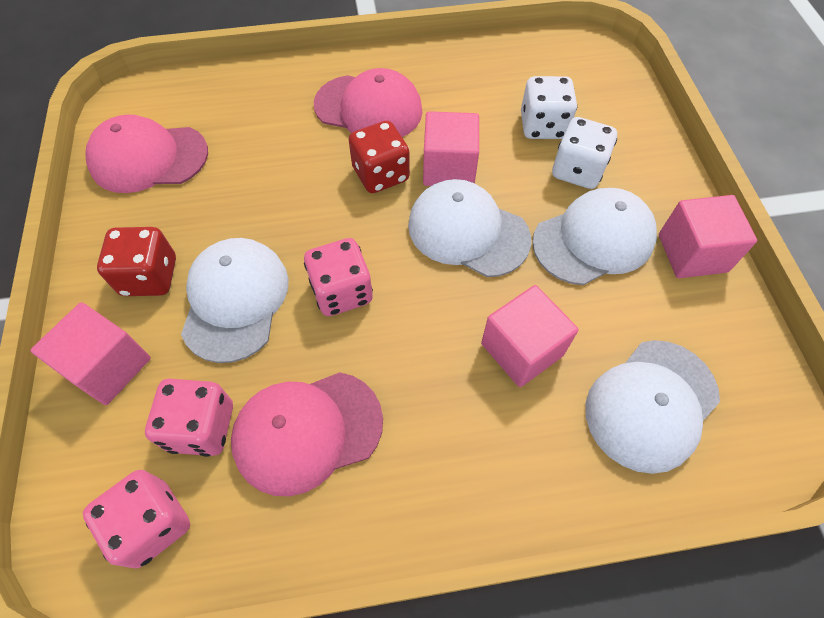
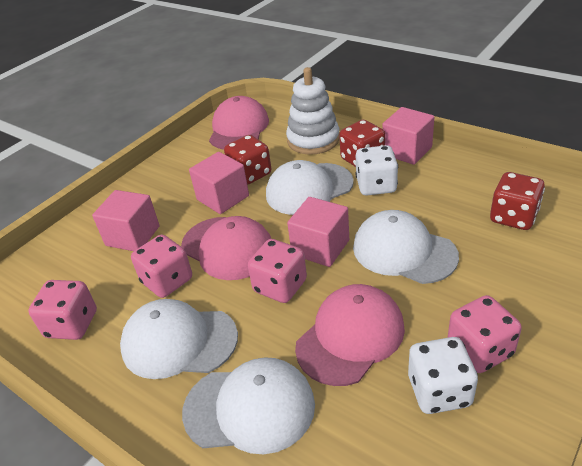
pink dice: 3 -> 4
red dice: 2 -> 3
white stacking toy: 0 -> 1

